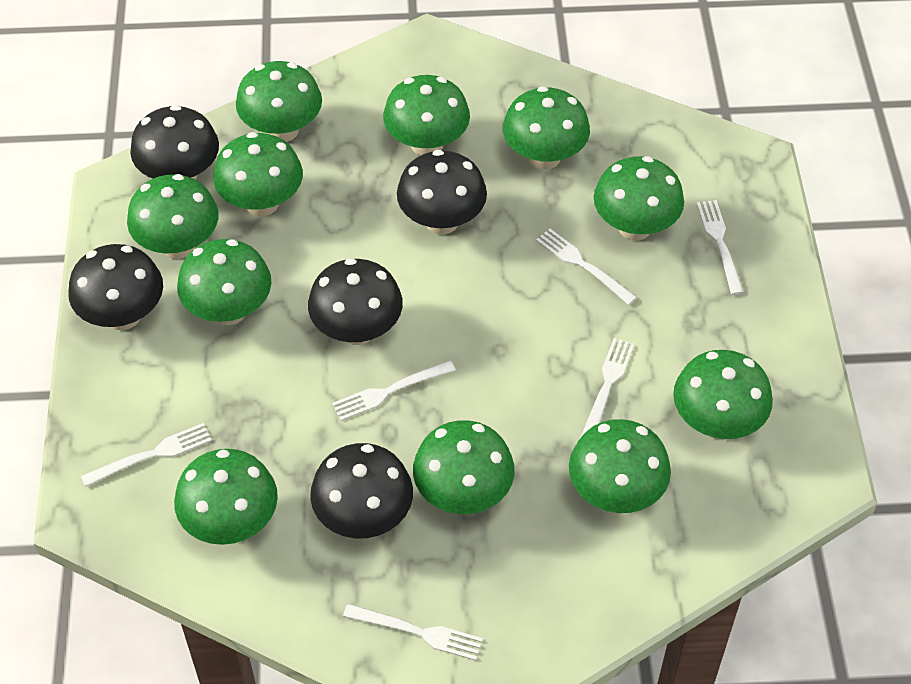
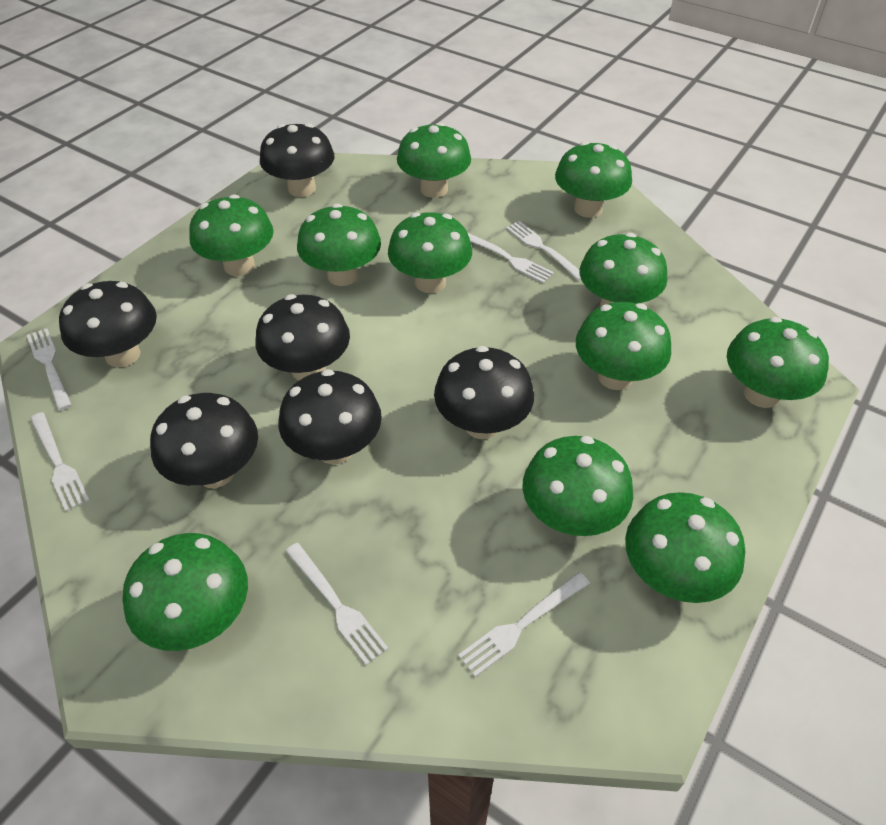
black mushroom: 5 -> 6

